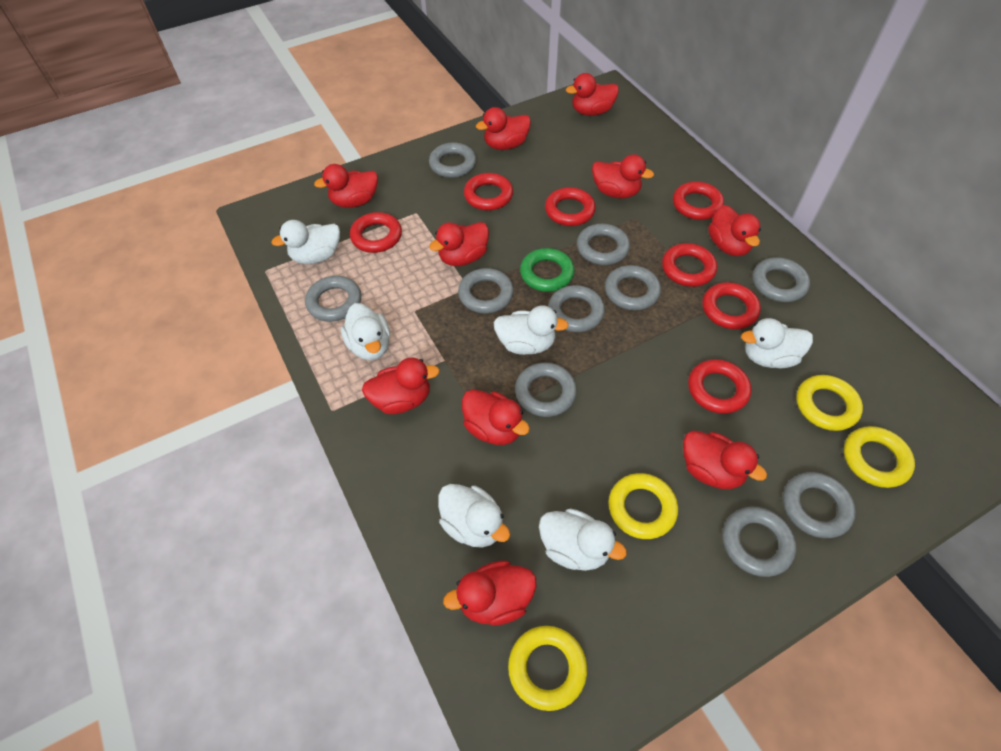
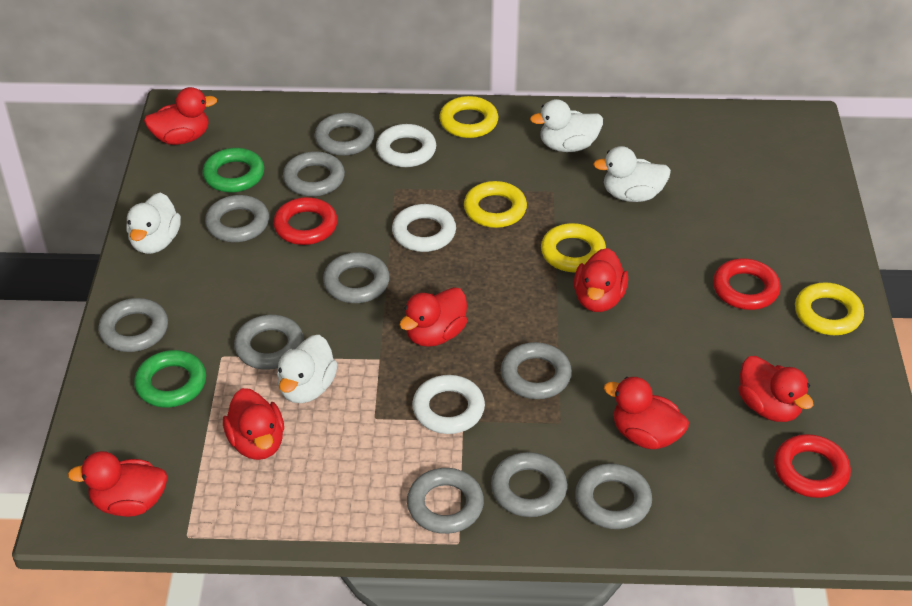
green ring: 1 -> 2
red duck: 10 -> 7
red ring: 7 -> 3
white duck: 6 -> 4
white ring: 0 -> 3

